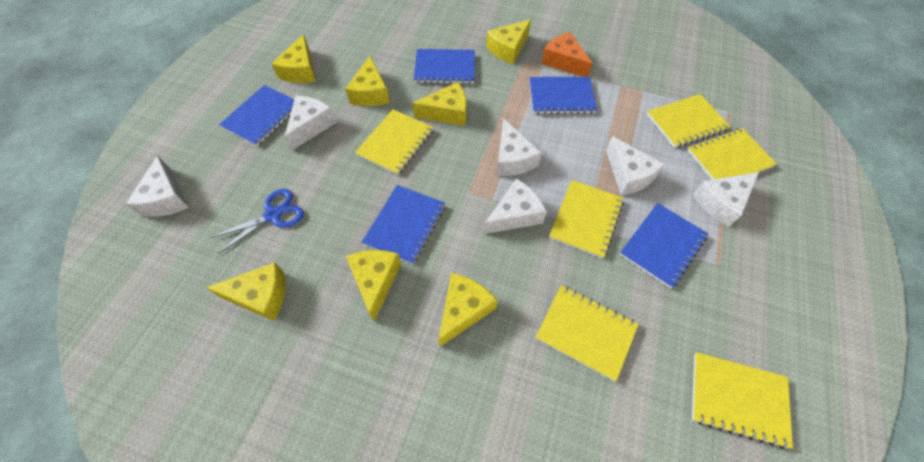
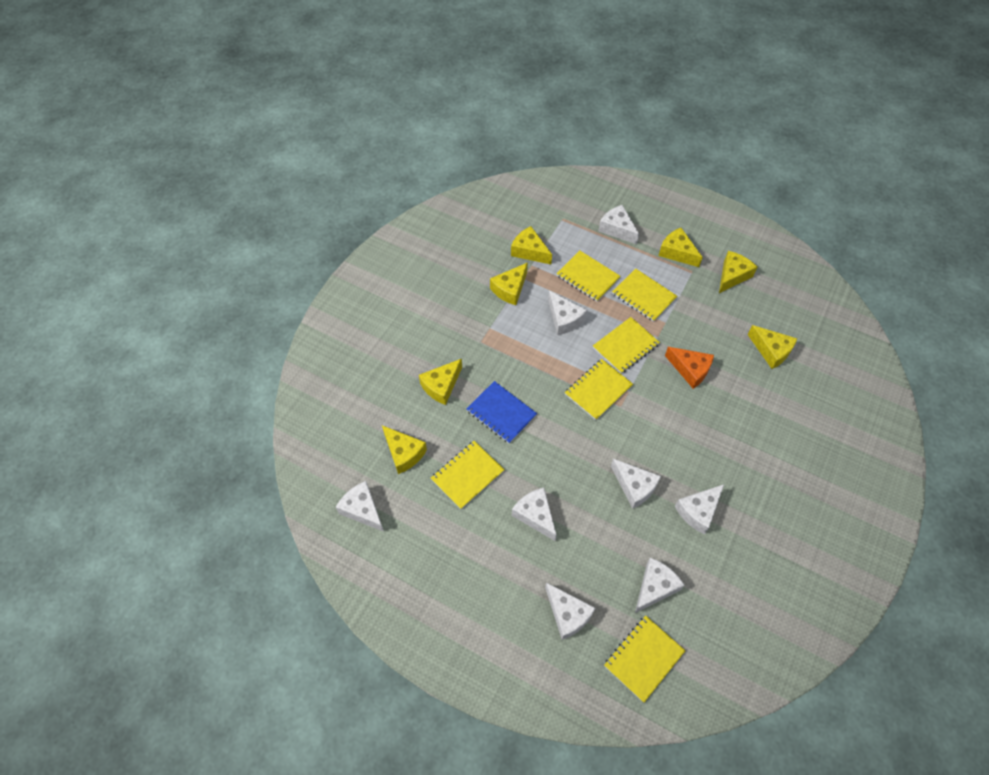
blue notebook: 5 -> 1
blue scissors: 1 -> 0
white cheese: 6 -> 8

